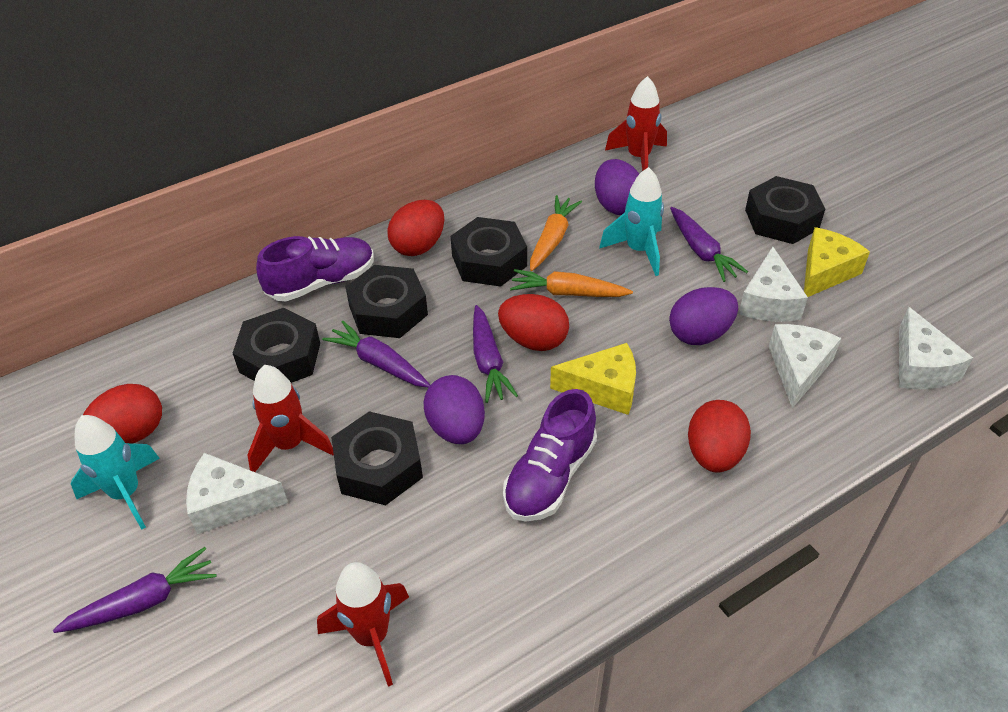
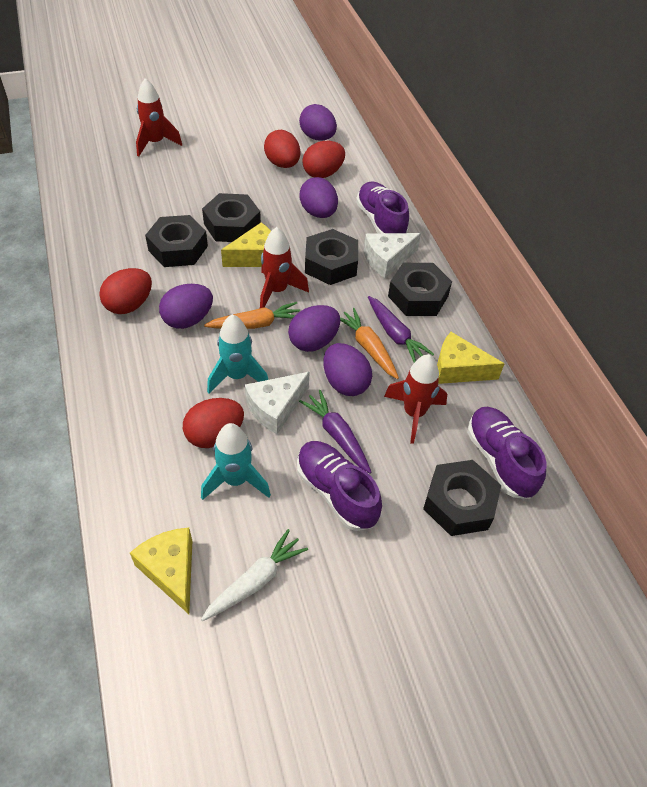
purple carrot: 4 -> 2
purple egg: 3 -> 5
purple shoe: 2 -> 3
white carrot: 0 -> 1
white cheese: 4 -> 2
yellow cheese: 2 -> 3

